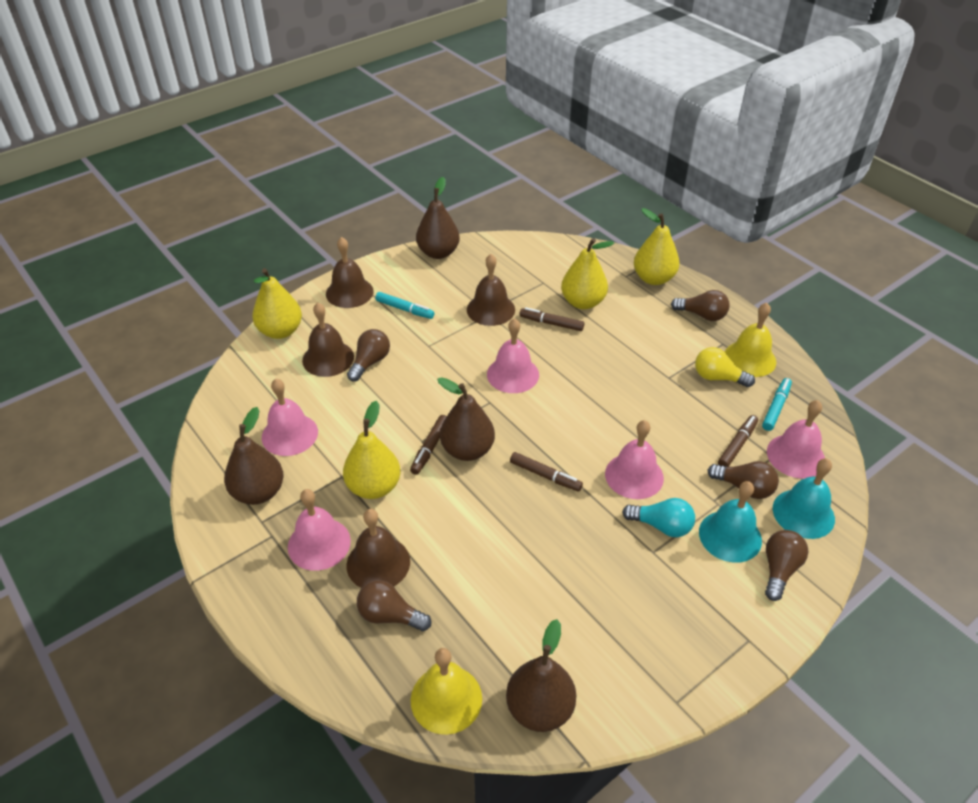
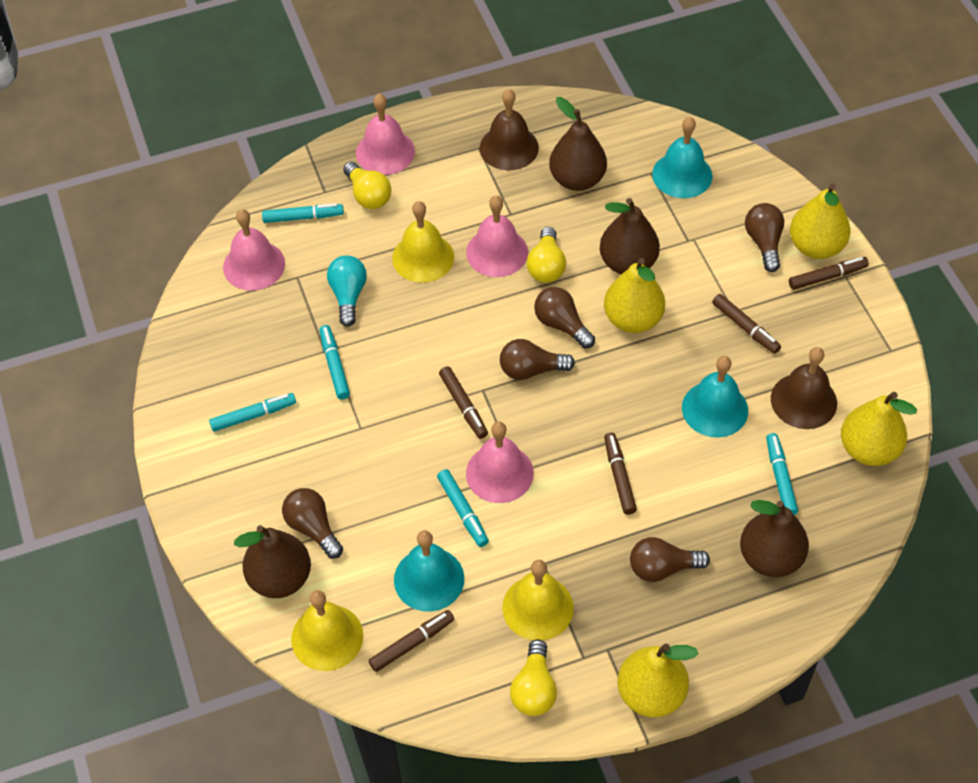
brown bell: 4 -> 2
brown marker: 4 -> 5
pink bell: 5 -> 4
turquoise bell: 2 -> 3
turquoise marker: 2 -> 5
yellow bell: 2 -> 3
yellow light bulb: 1 -> 3

